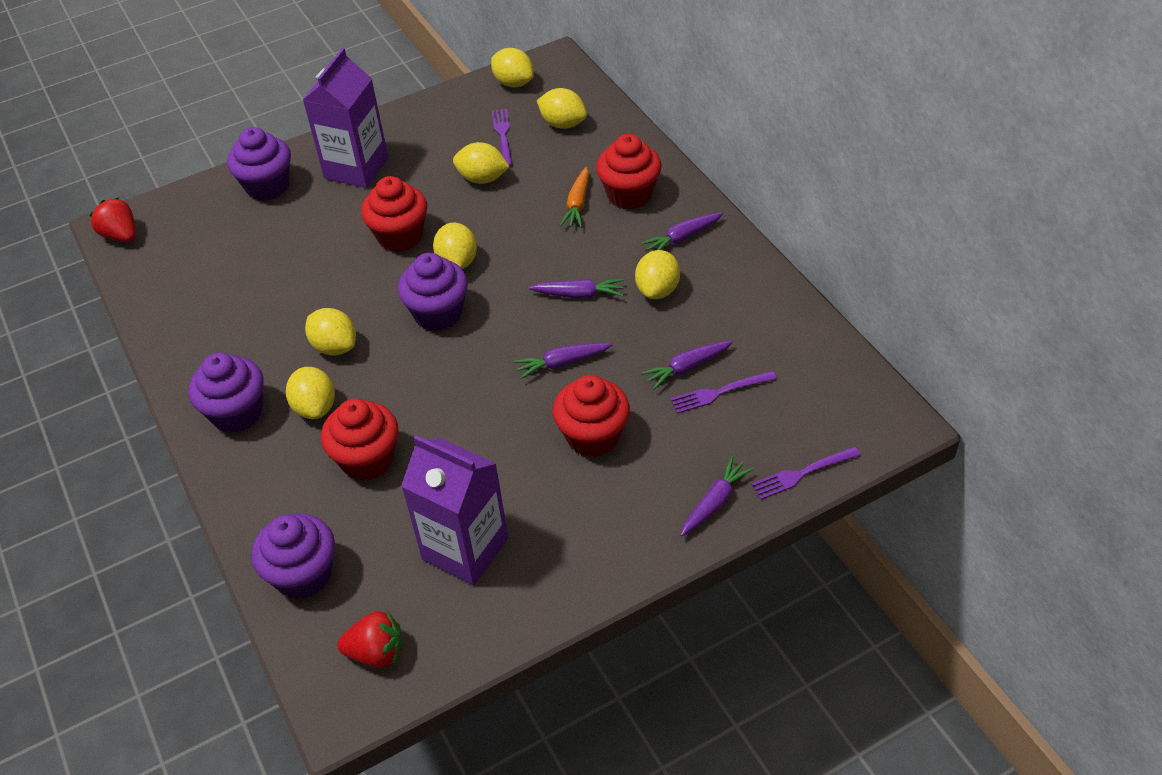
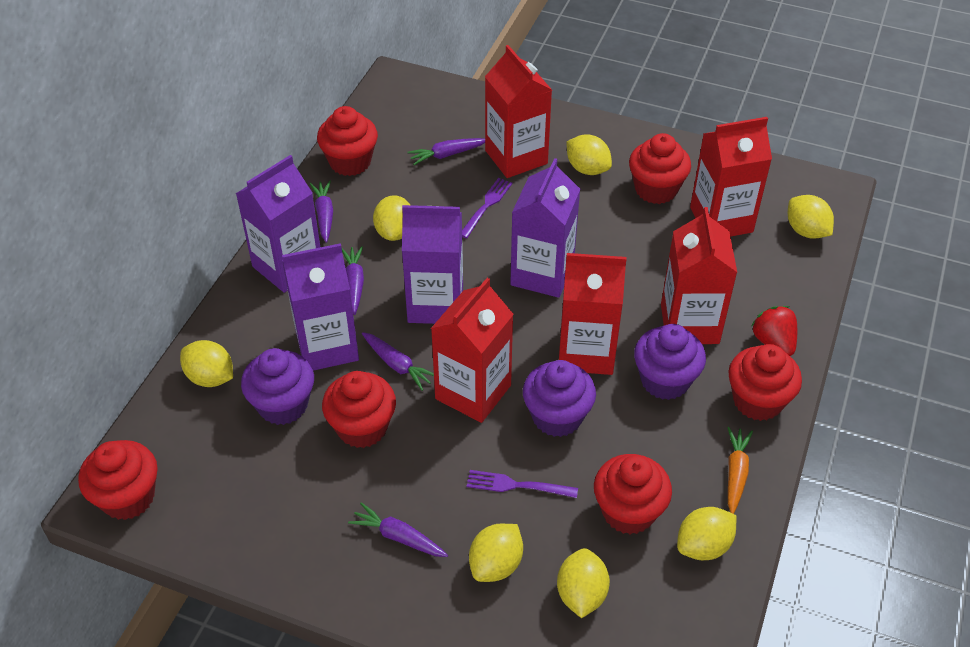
purple carton: 2 -> 4
purple cupcake: 4 -> 3
purple fork: 3 -> 2
red carton: 0 -> 5
red cupcake: 4 -> 6
red strawberry: 2 -> 1

